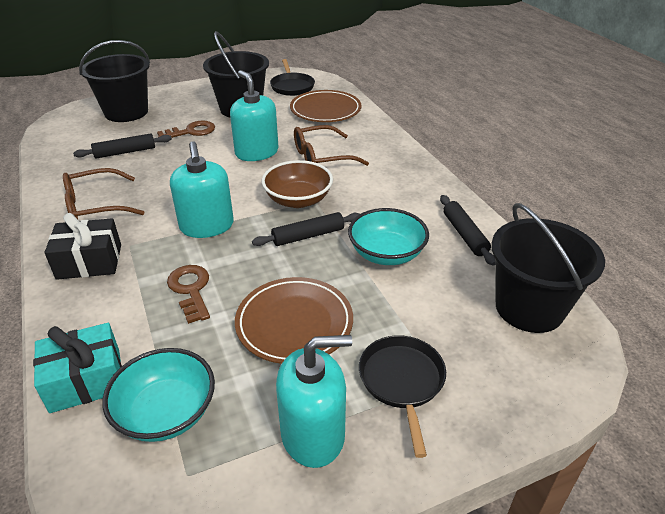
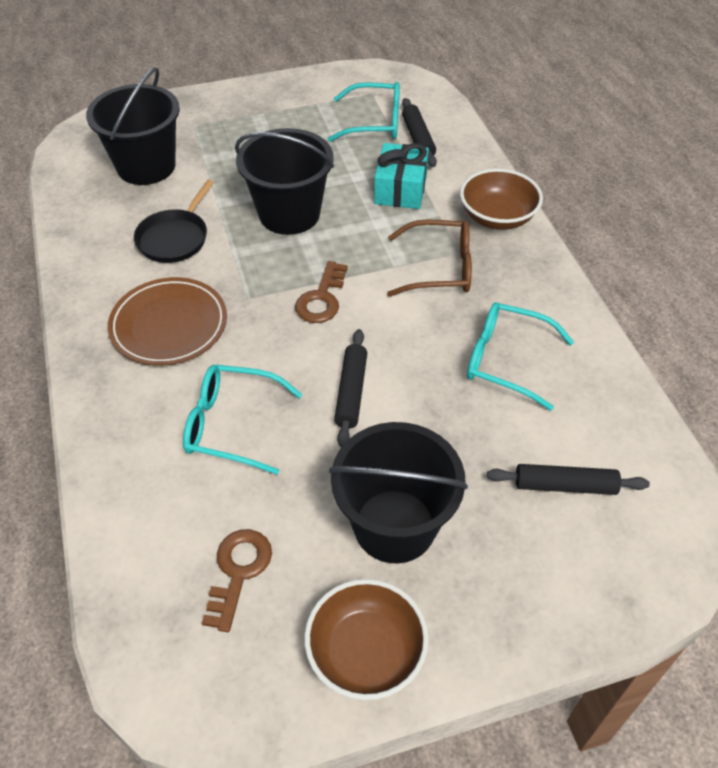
black gift: 1 -> 0
black pan: 2 -> 1
brown bowl: 1 -> 2
brown glasses: 2 -> 1
brown plate: 2 -> 1
turquoise bowl: 2 -> 0
turquoise glasses: 0 -> 3
turquoise soap dispenser: 3 -> 0

